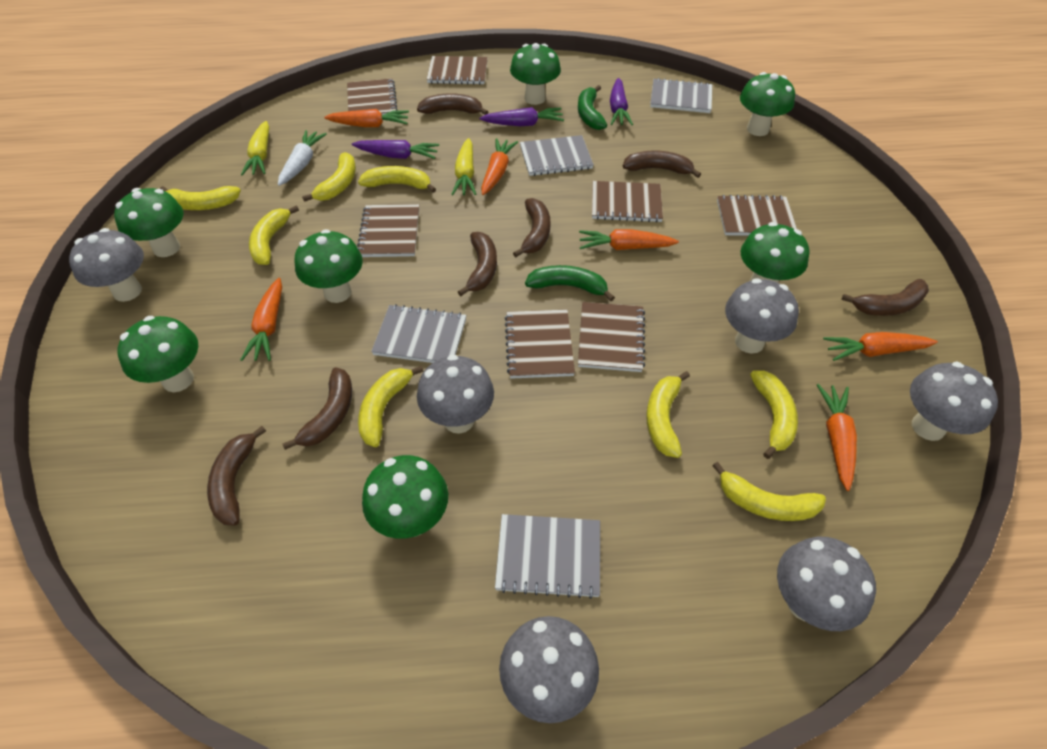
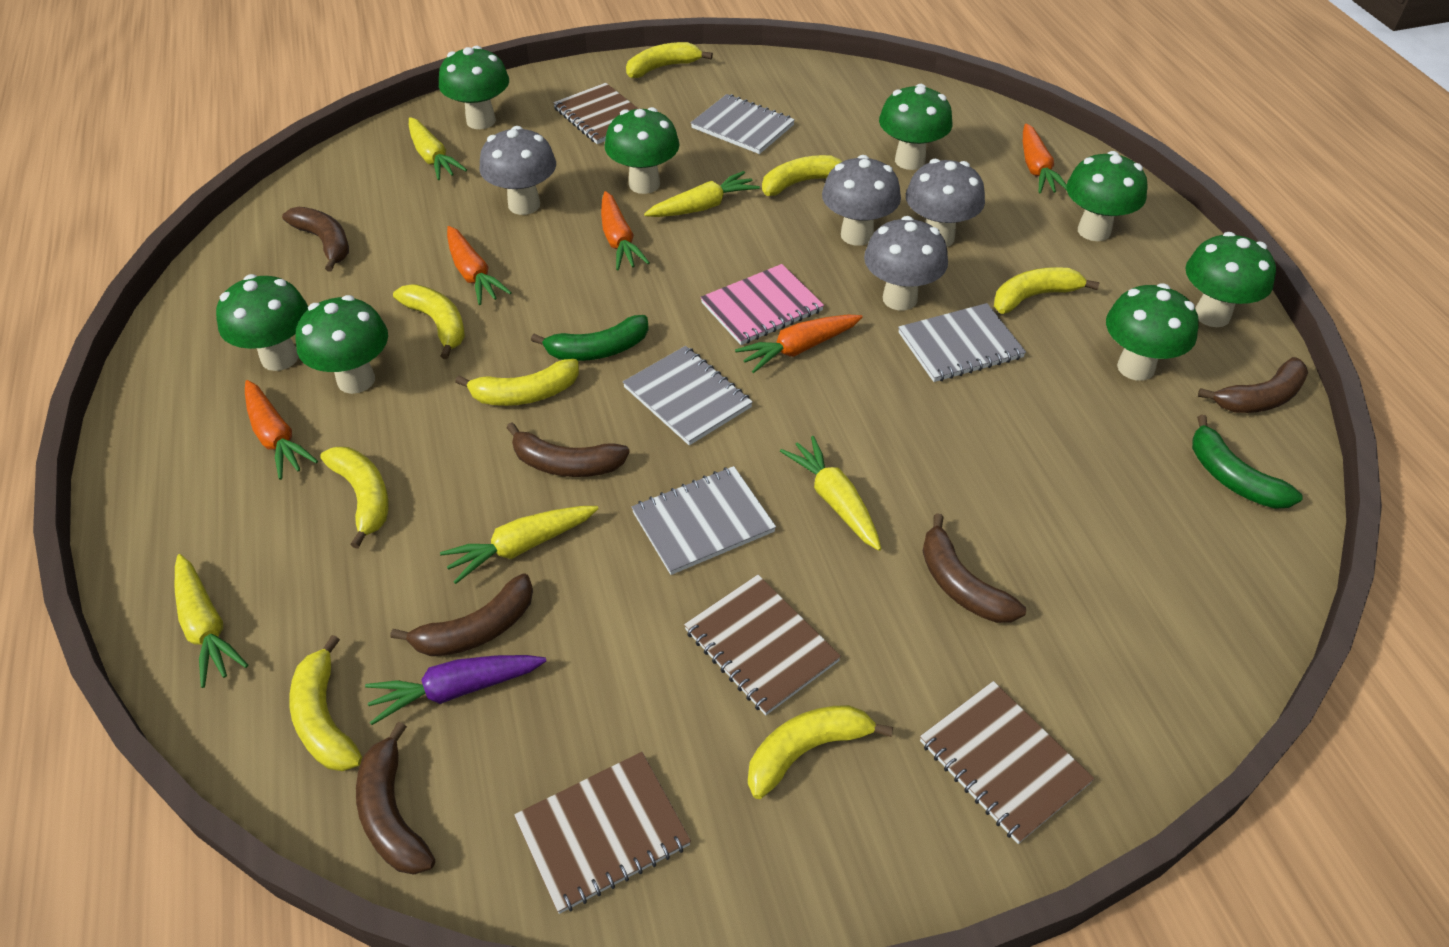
brown banana: 7 -> 6
brown notebook: 7 -> 4
green mushroom: 7 -> 8
grey mushroom: 6 -> 4
orange carrot: 6 -> 5
pink notebook: 0 -> 1
purple carrot: 3 -> 1
white carrot: 1 -> 0
yellow carrot: 2 -> 5

